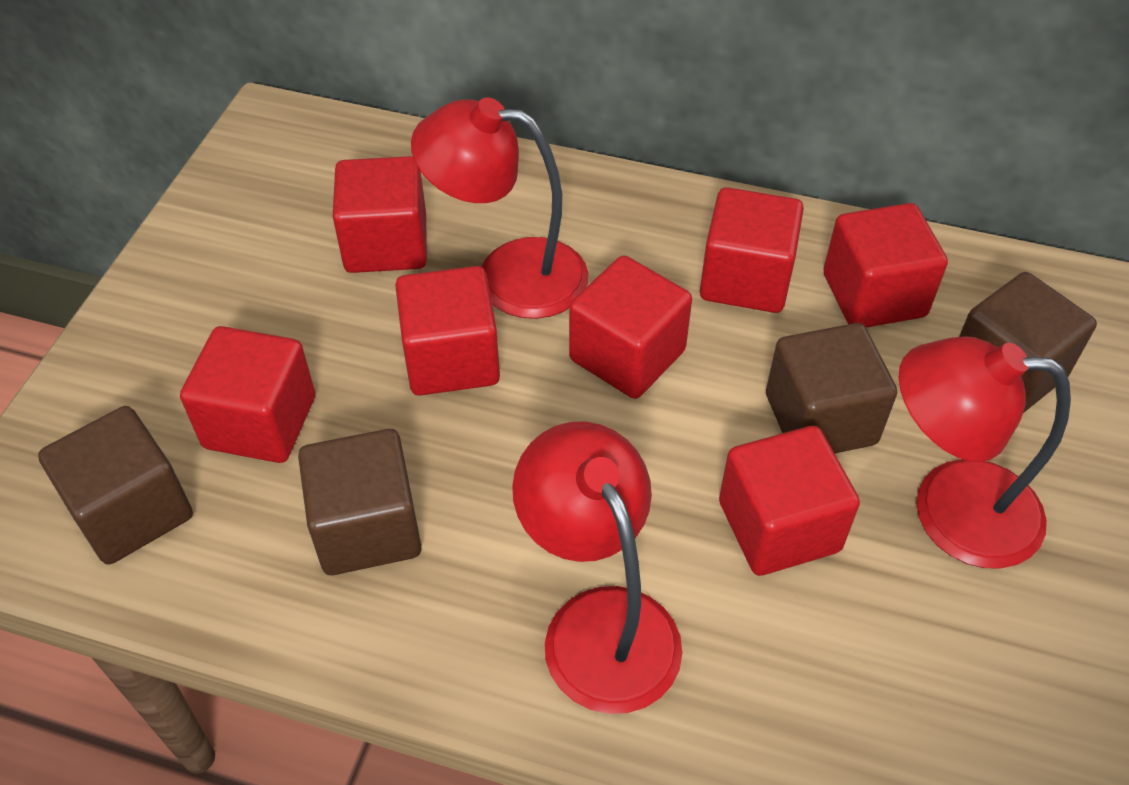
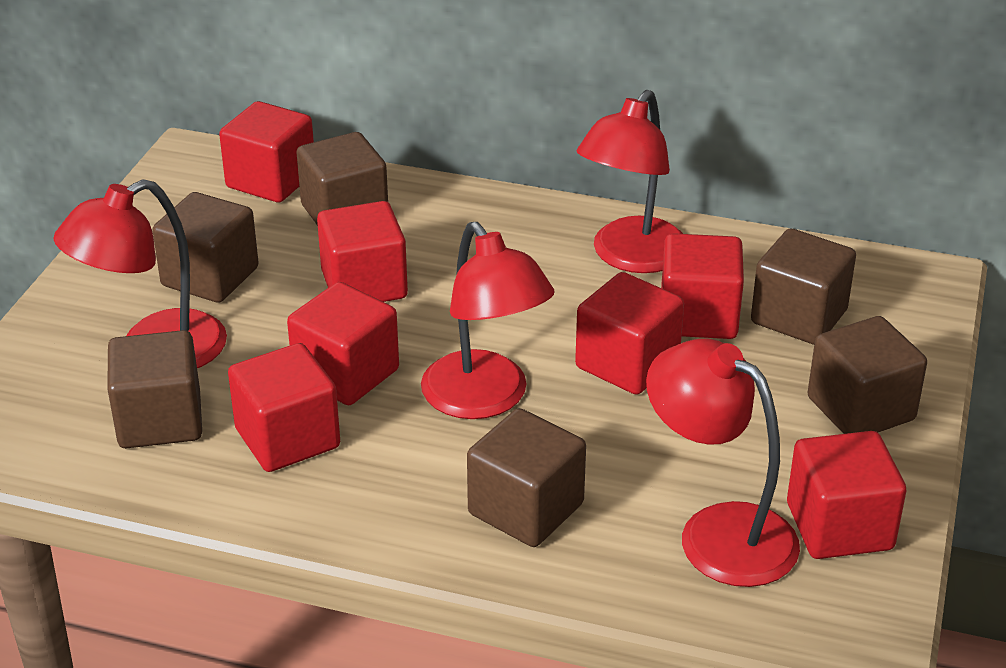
brown cube: 4 -> 6
red lamp: 3 -> 4

